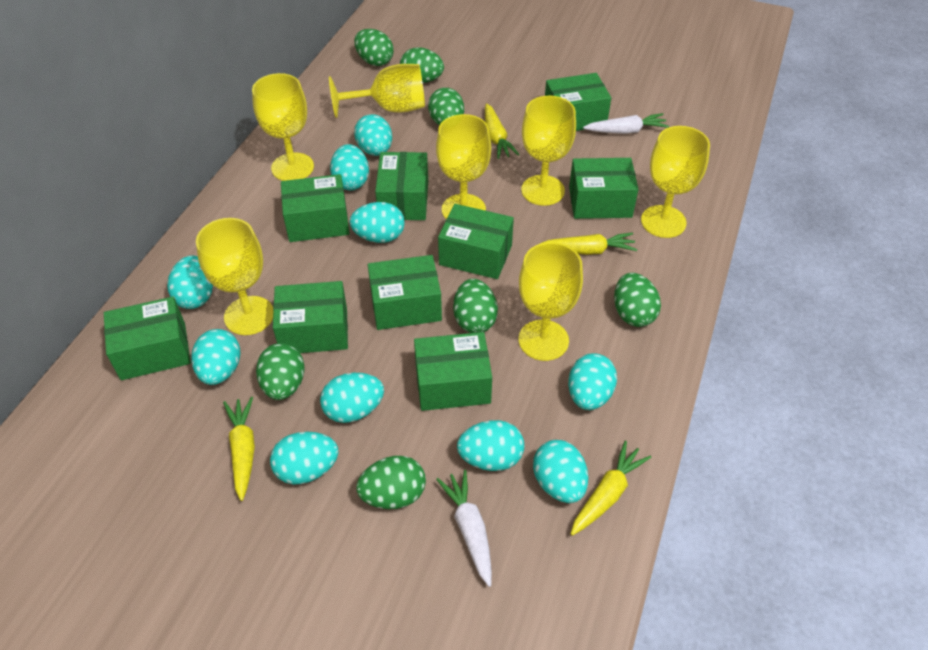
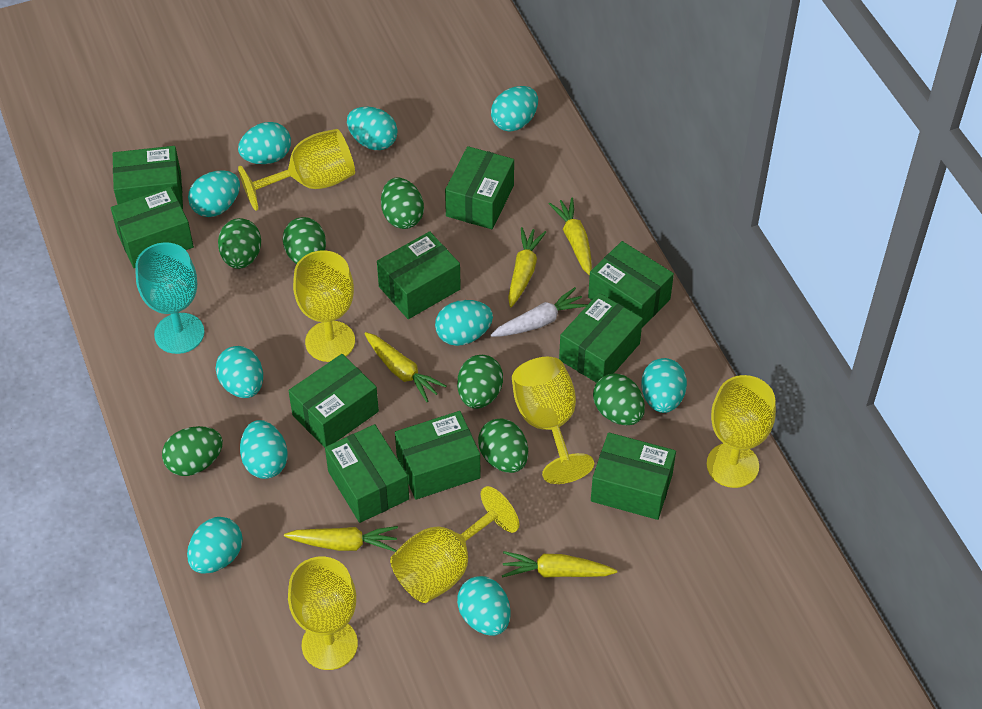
green box: 9 -> 10
turquoise goblet: 0 -> 1
white carrot: 2 -> 1
yellow carrot: 4 -> 5
yellow goblet: 7 -> 6

